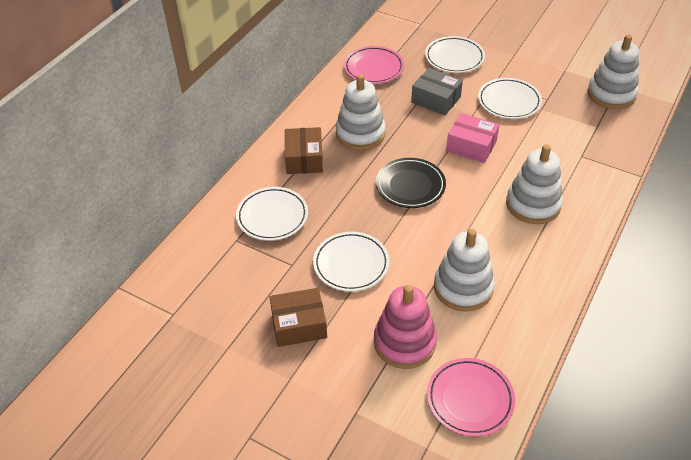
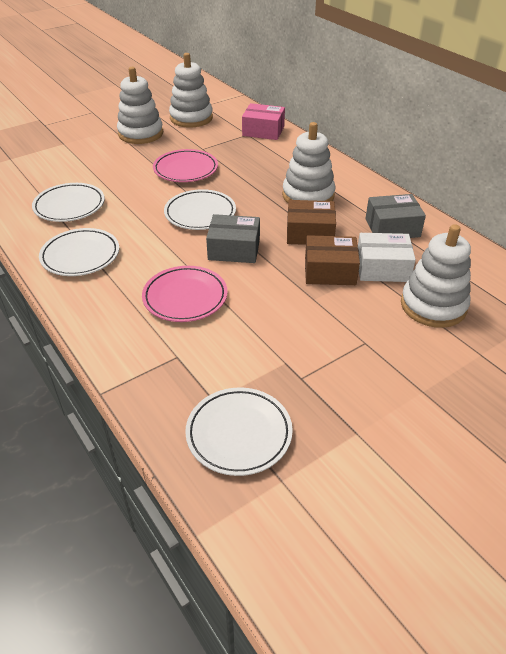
black plate: 1 -> 0
grey box: 1 -> 2
pink stacking toy: 1 -> 0
white box: 0 -> 1

